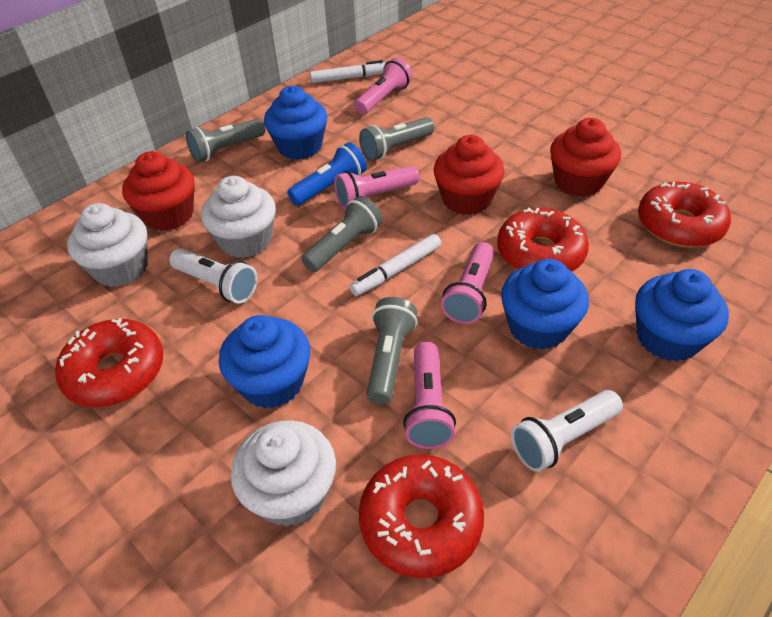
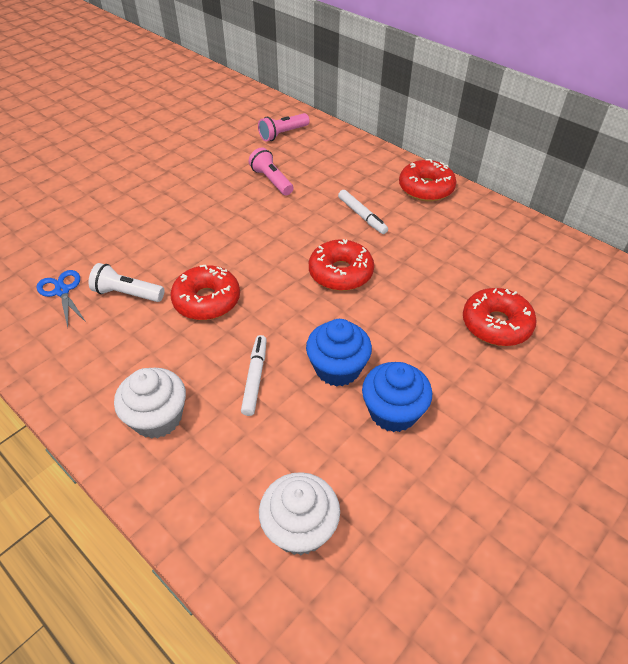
blue cupcake: 4 -> 2
blue flashlight: 1 -> 0
blue scissors: 0 -> 1
grey flashlight: 4 -> 0
pink flashlight: 4 -> 2
red cupcake: 3 -> 0
white cupcake: 3 -> 2
white flashlight: 2 -> 1

